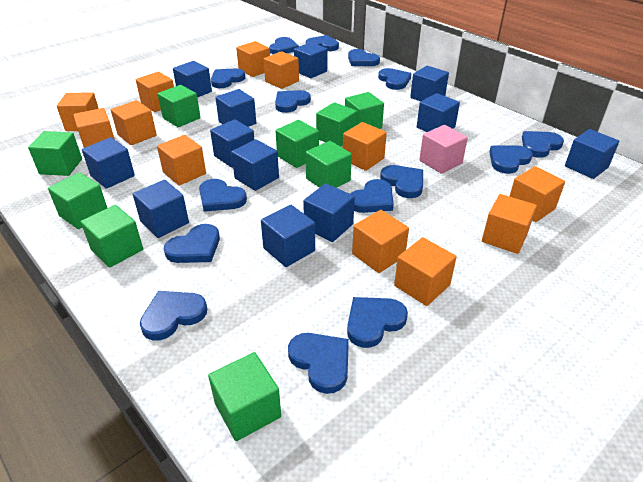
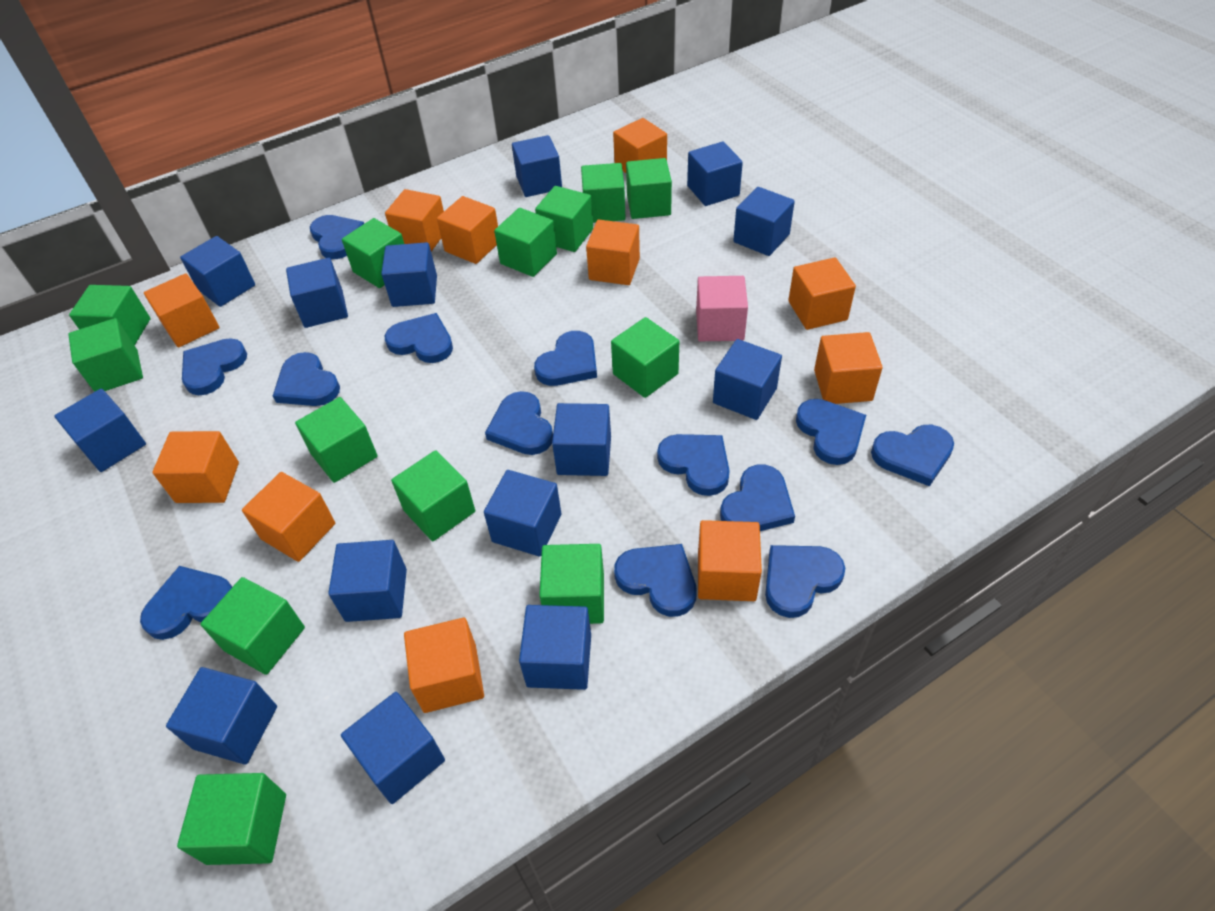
blue cube: 12 -> 14
blue heart: 15 -> 13
green cube: 9 -> 13
orange cube: 12 -> 11

